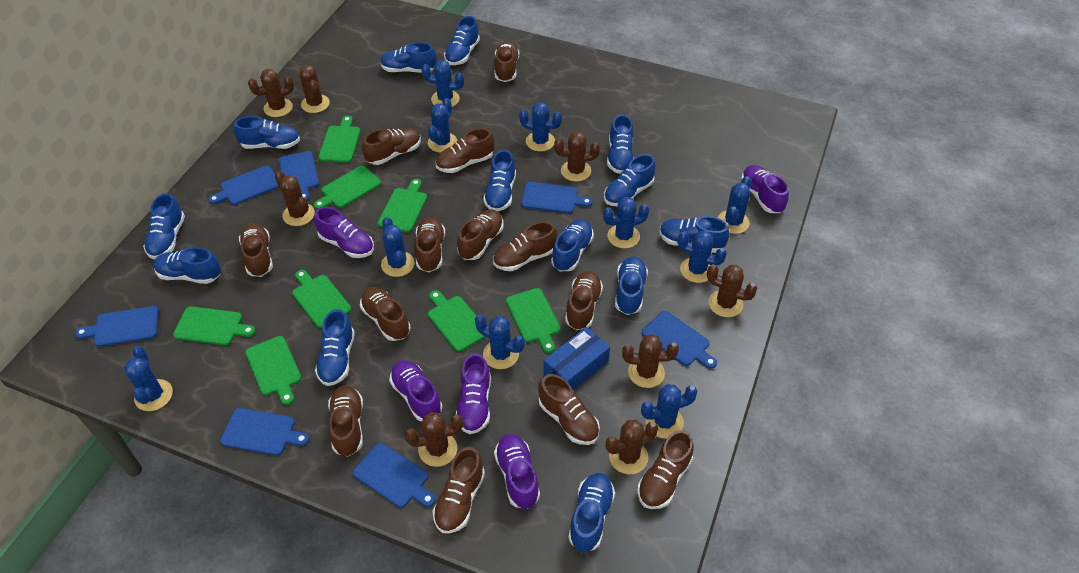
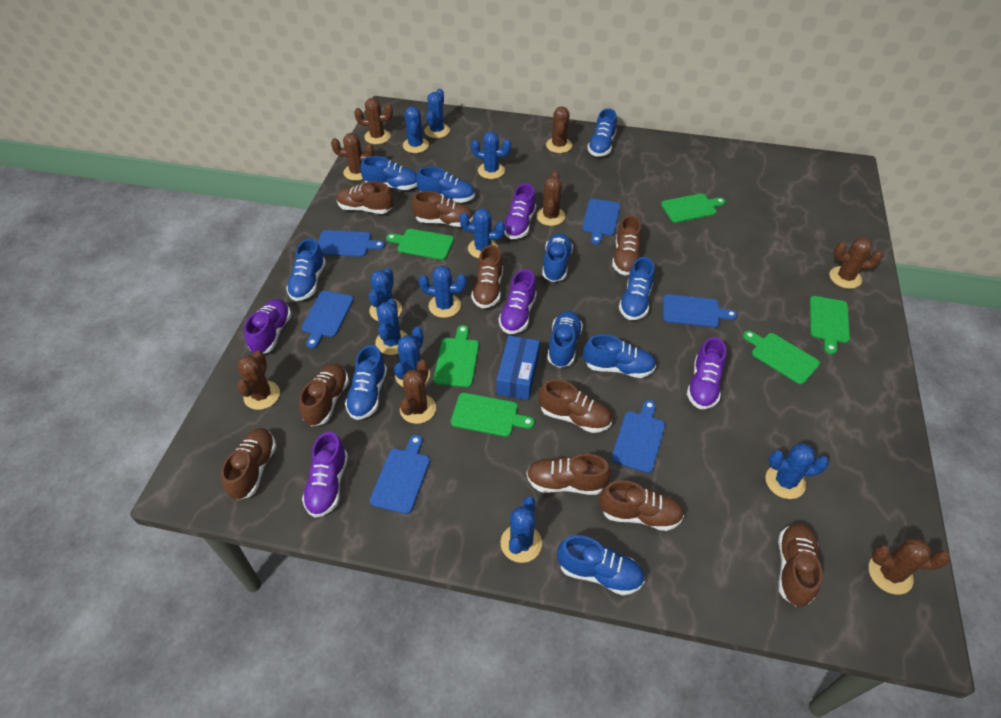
blue cutting board: 7 -> 6
blue shoe: 13 -> 10
brown shoe: 13 -> 10
green cutting board: 8 -> 6

